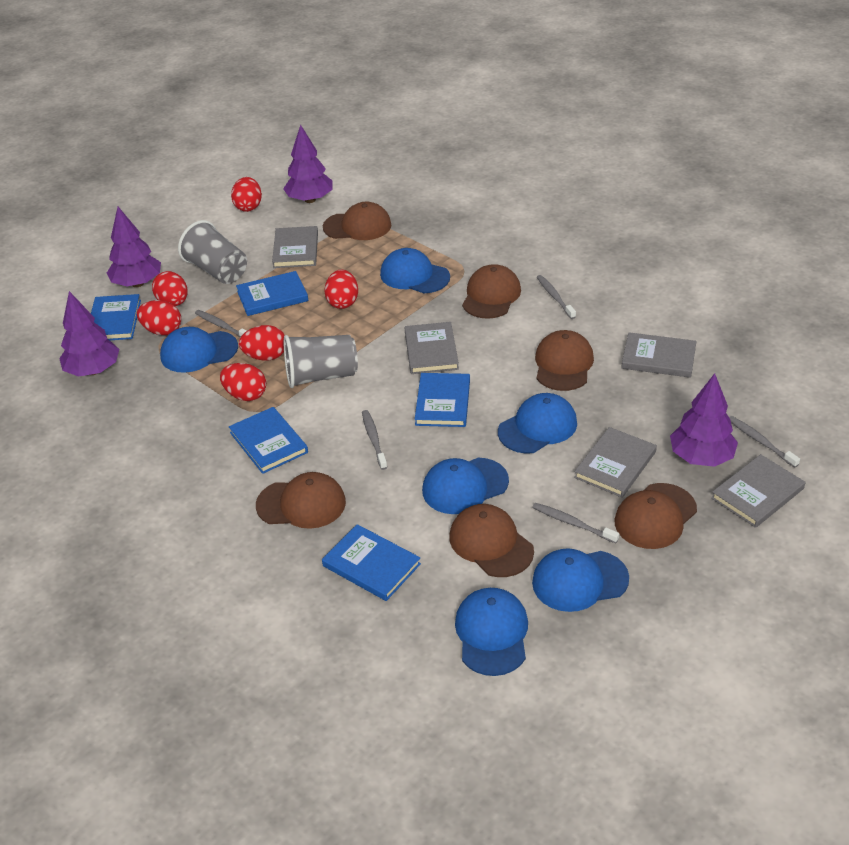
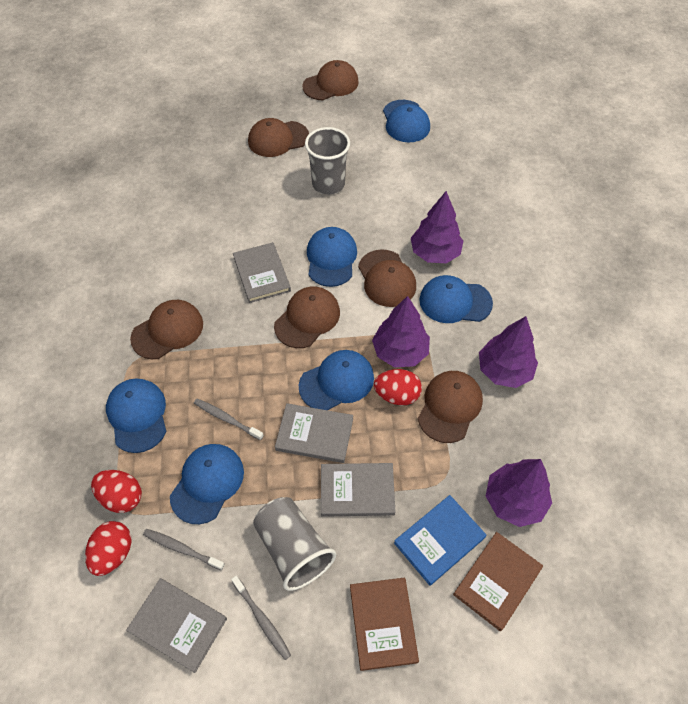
blue book: 5 -> 1
brown book: 0 -> 2
grey book: 5 -> 4
grey toothbrush: 5 -> 3
red egg: 6 -> 3

